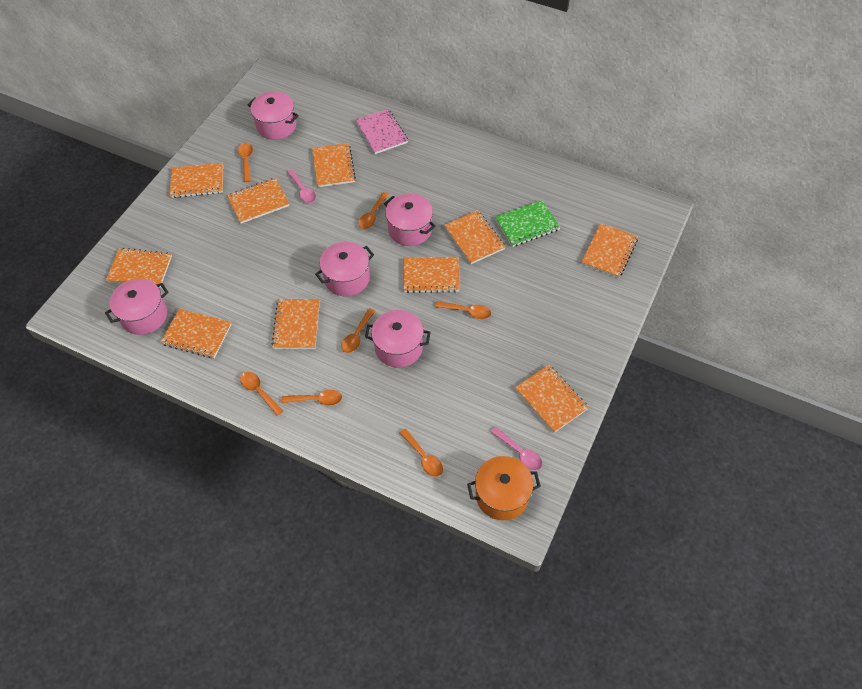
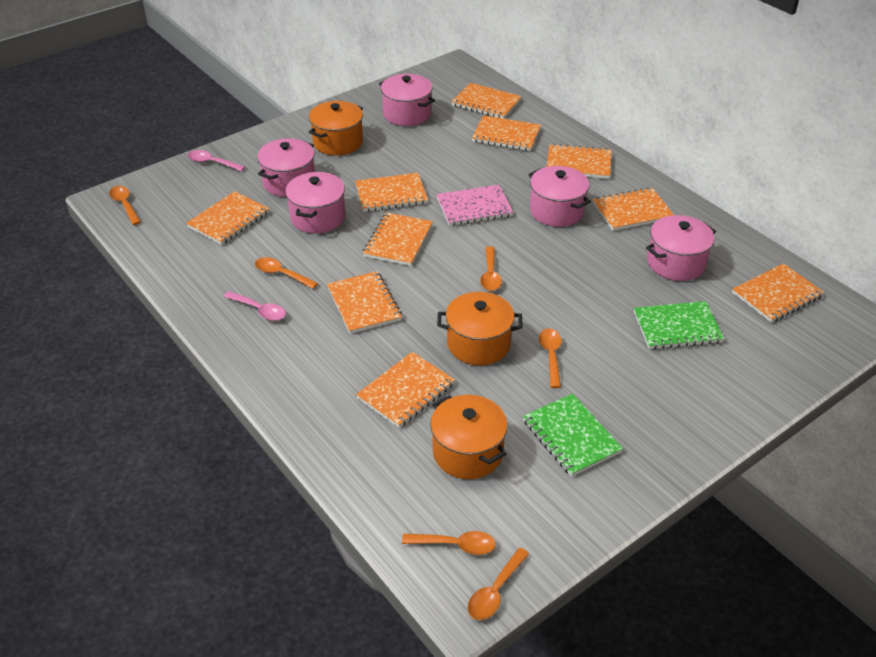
green notebook: 1 -> 2
orange pot: 1 -> 3
orange spoon: 7 -> 6

